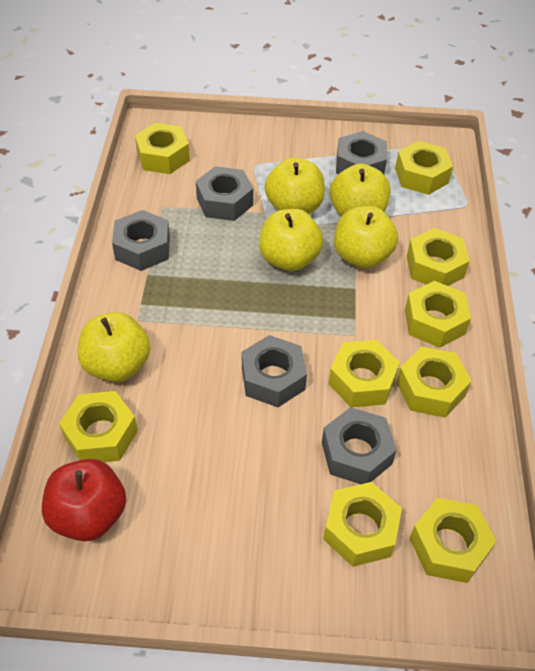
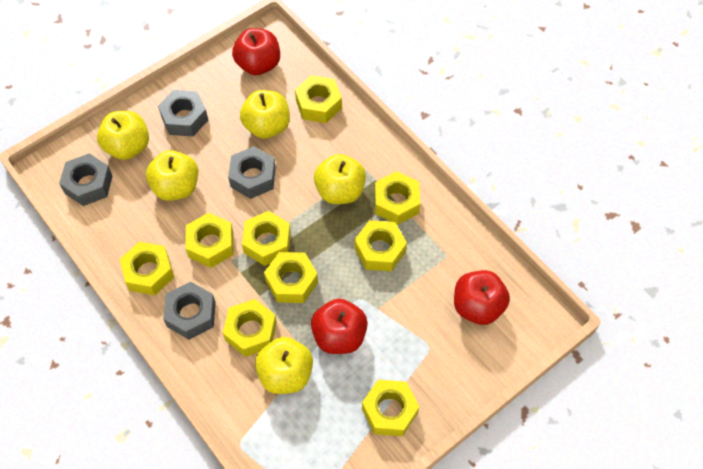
grey nut: 5 -> 4
red apple: 1 -> 3

